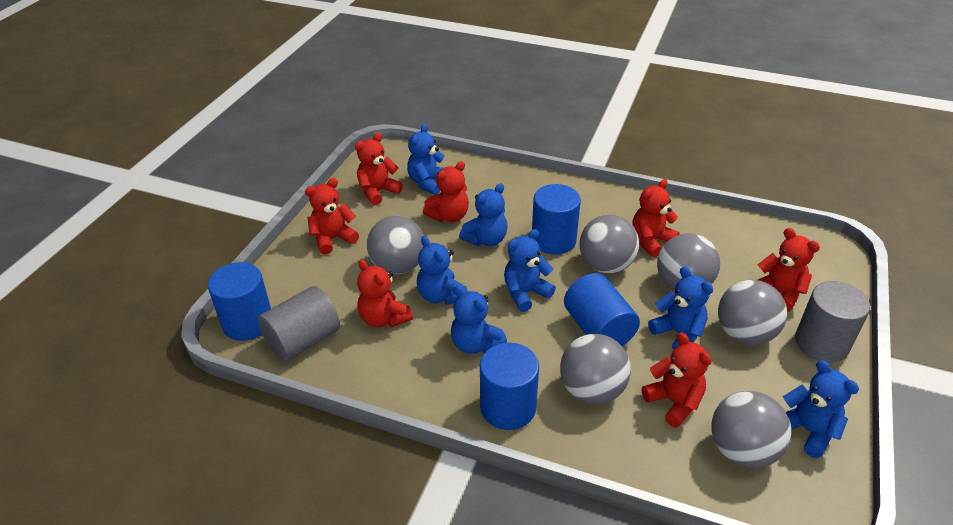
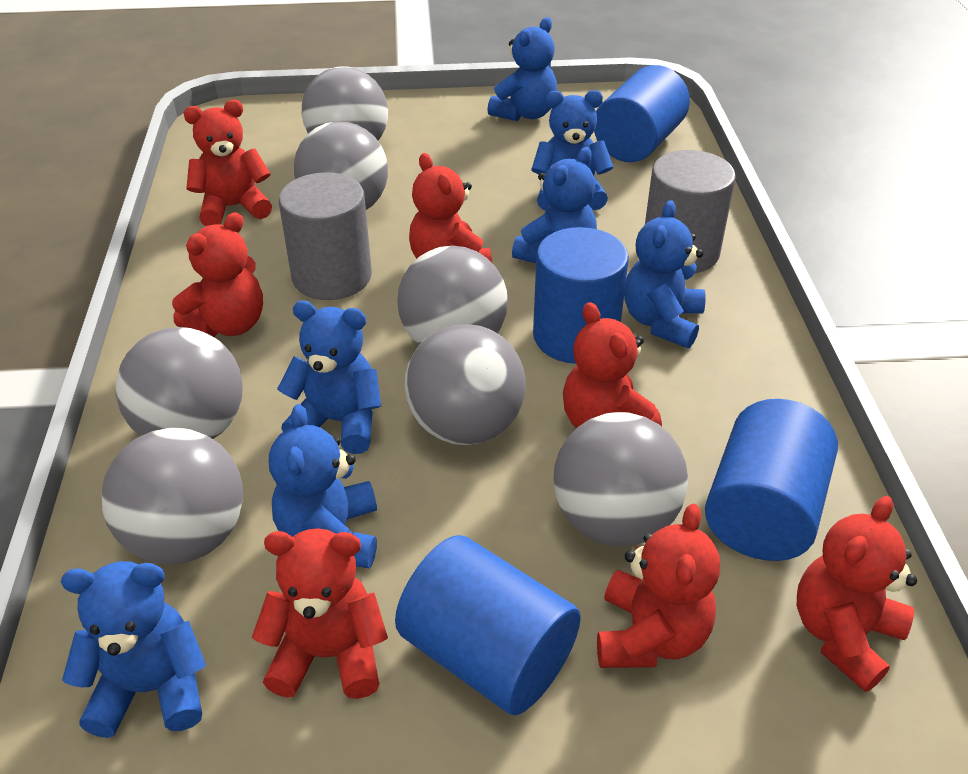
grey ball: 6 -> 7

